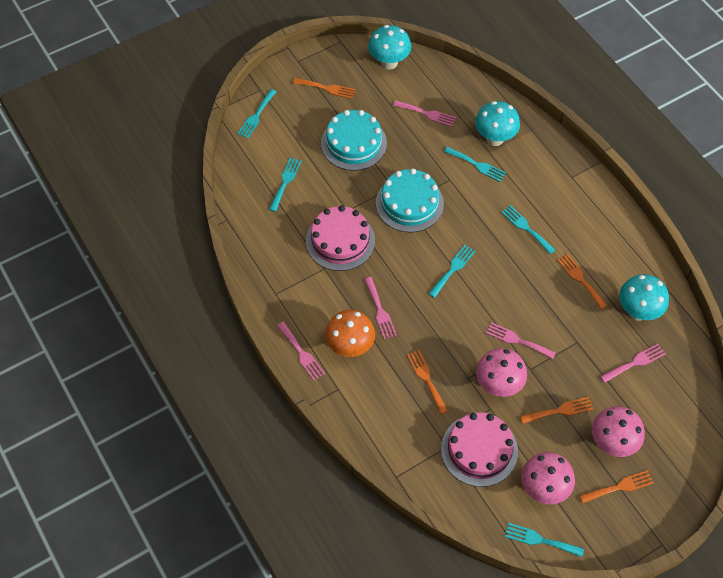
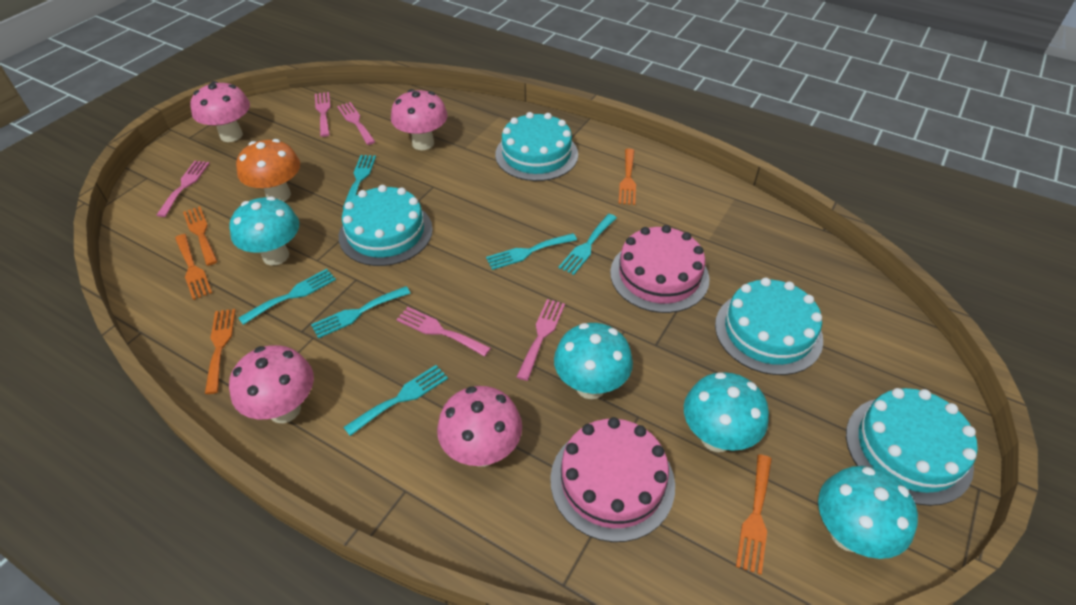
pink mushroom: 3 -> 4
turquoise cake: 2 -> 4
turquoise mushroom: 3 -> 4

